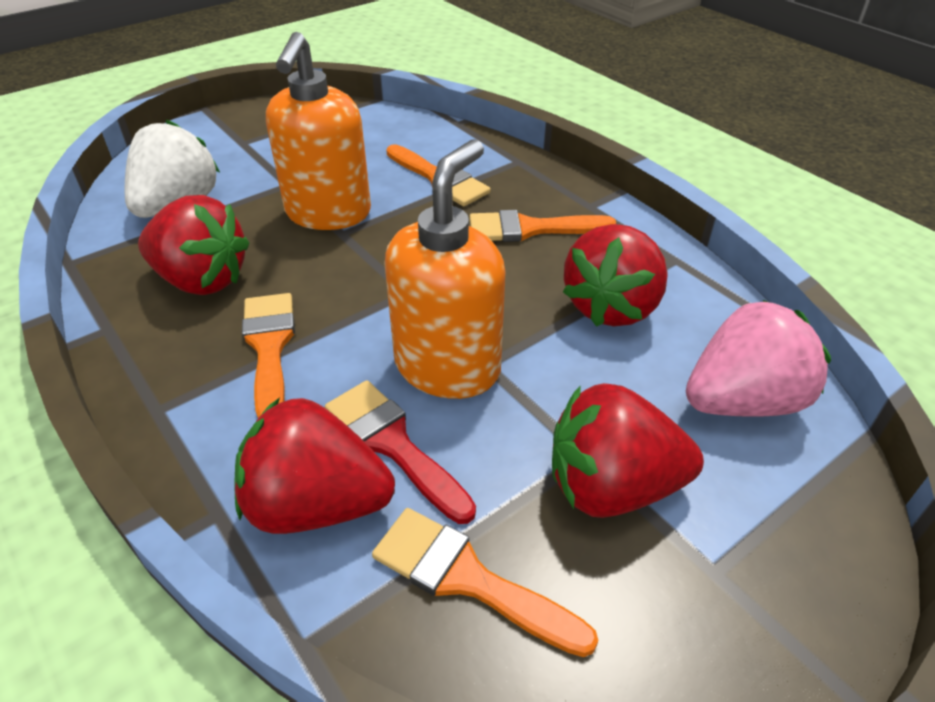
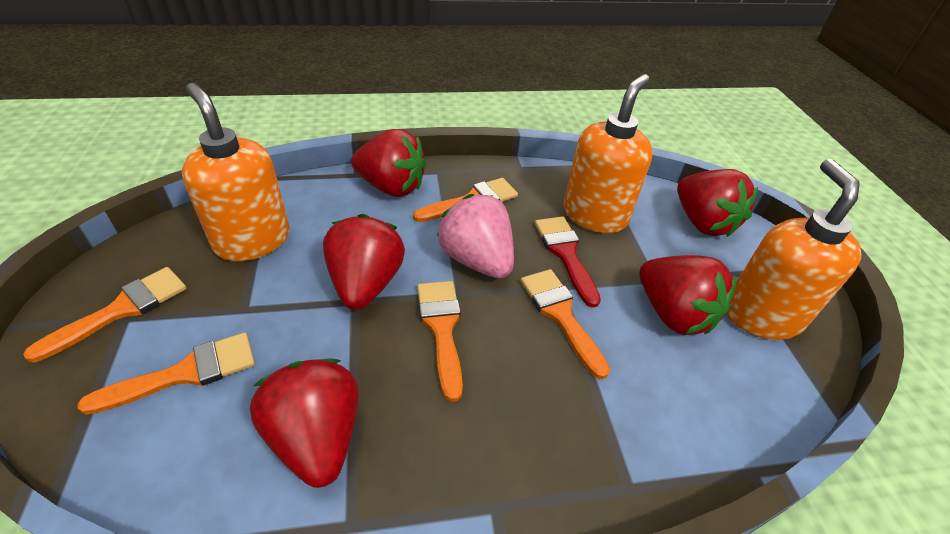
orange brush: 4 -> 5
orange soap dispenser: 2 -> 3
red strawberry: 4 -> 5
white strawberry: 1 -> 0

